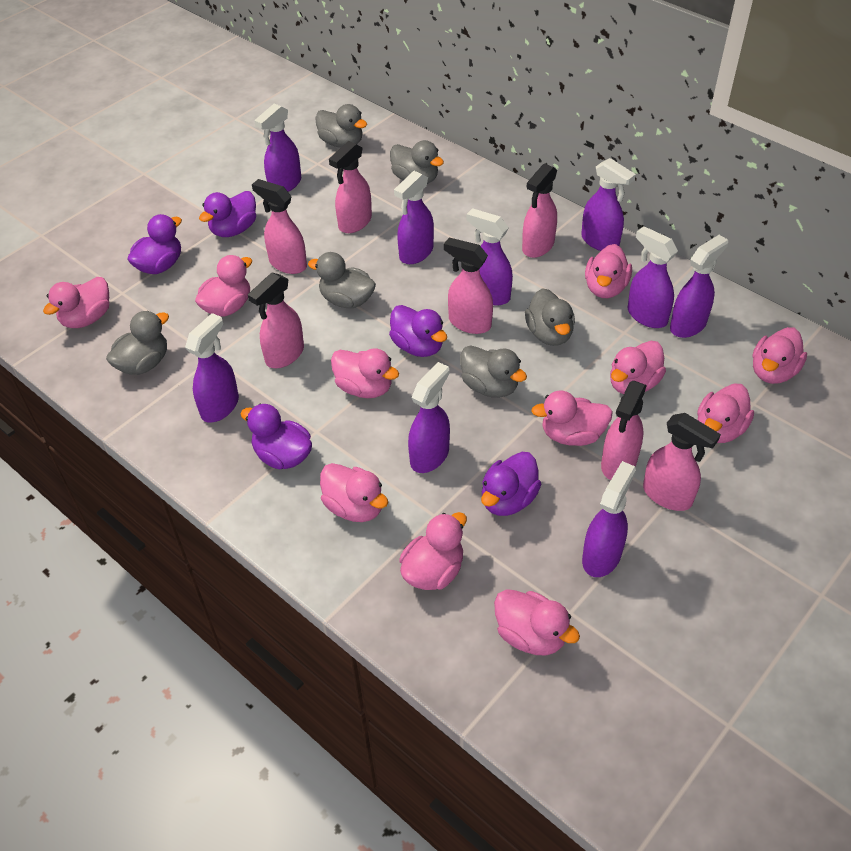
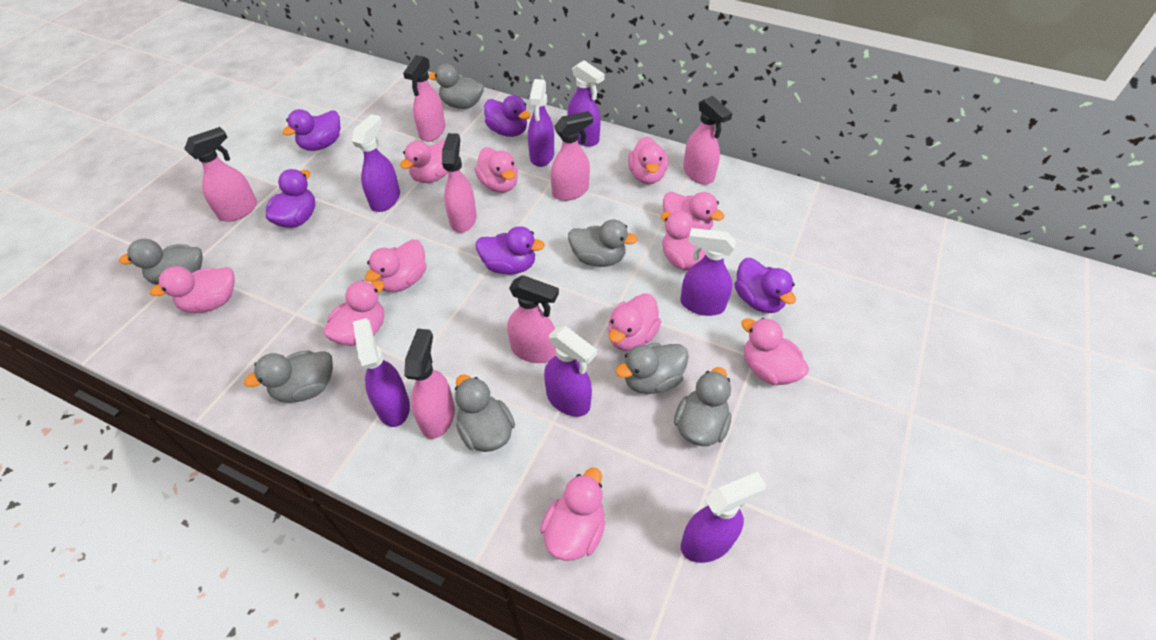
grey duck: 6 -> 7
purple spray bottle: 9 -> 7

